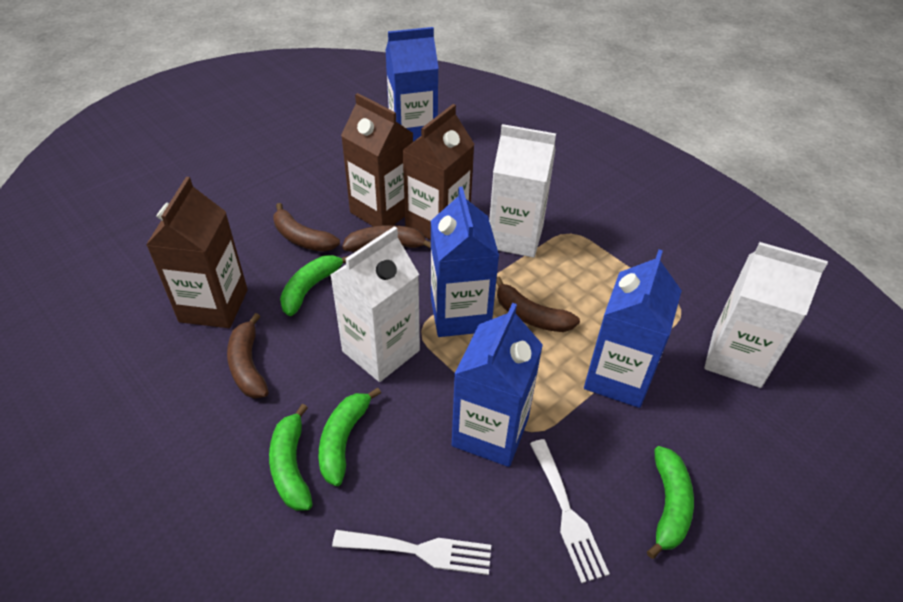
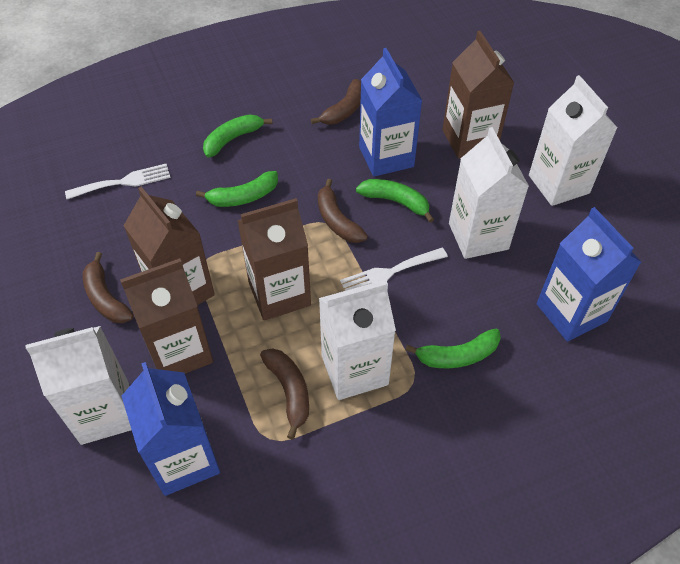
blue carton: 4 -> 3
brown carton: 3 -> 4
white carton: 3 -> 4

